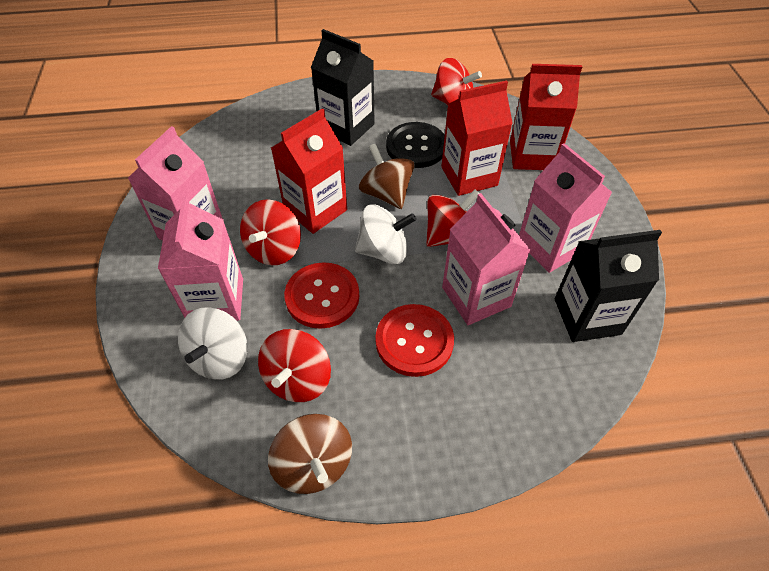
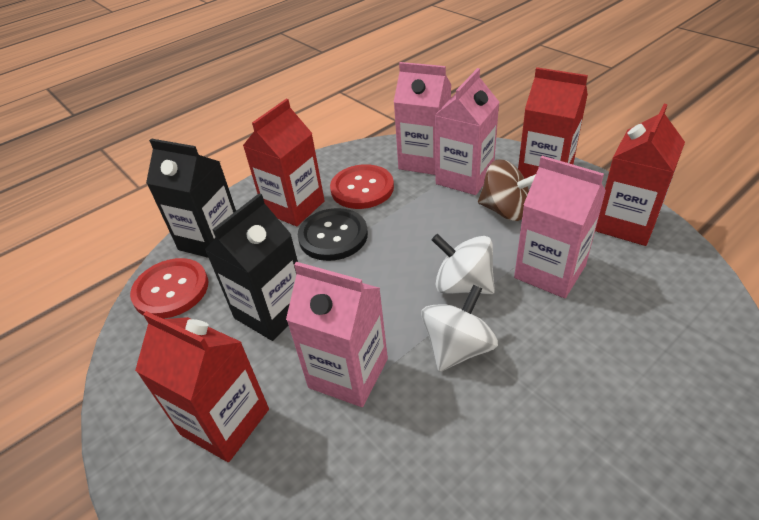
brown spinning top: 2 -> 1
red carton: 3 -> 4
red spinning top: 4 -> 0

